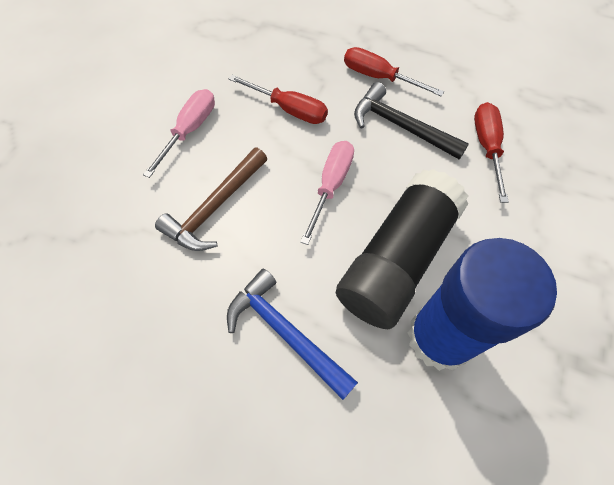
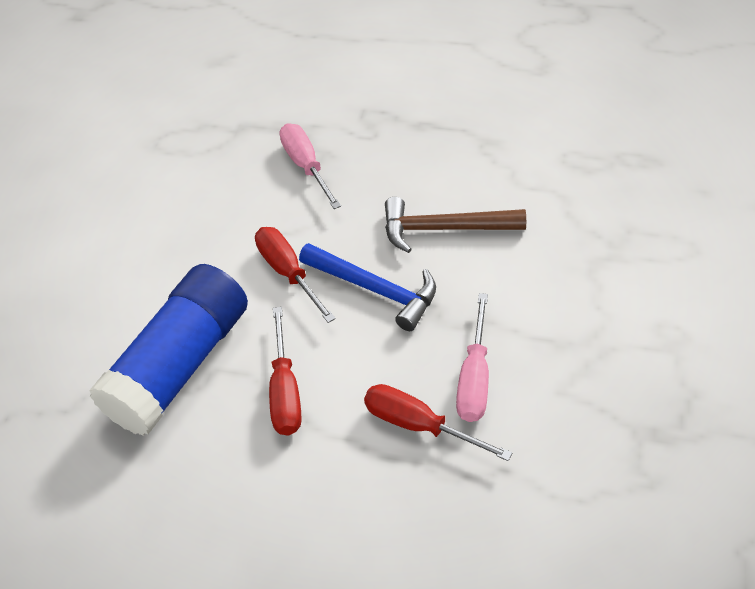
black glue stick: 1 -> 0
black hammer: 1 -> 0

